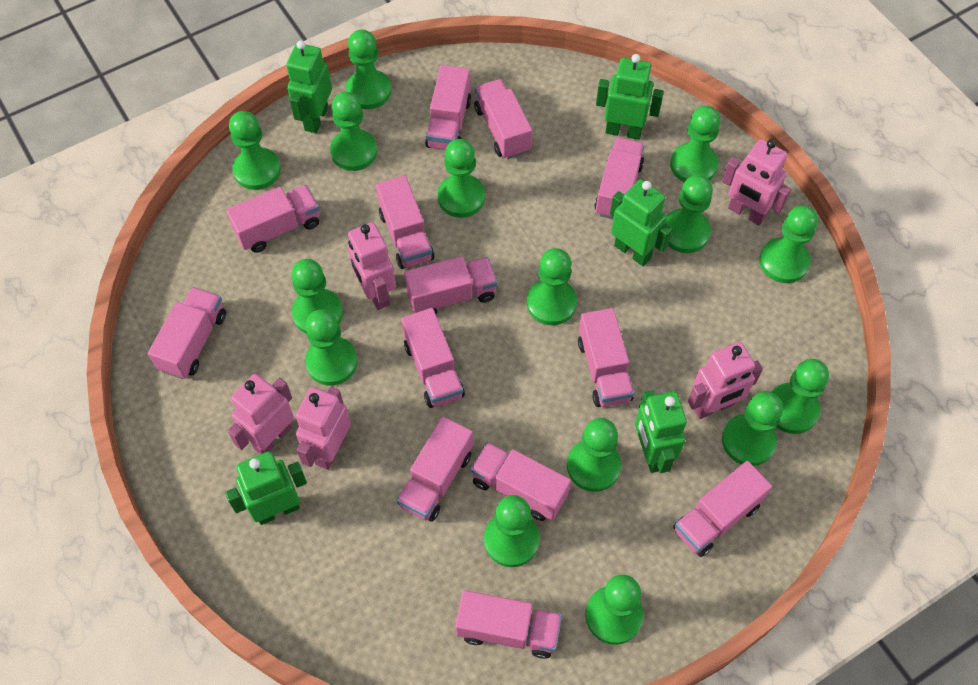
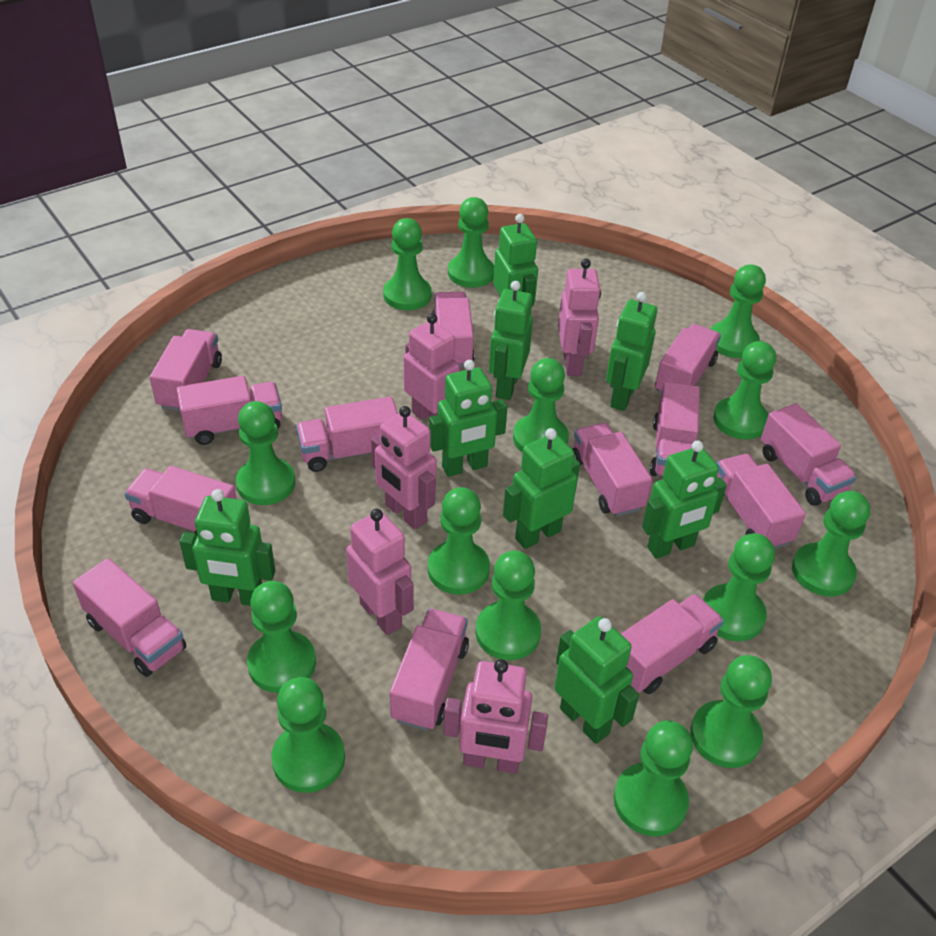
green pawn: 15 -> 14
green robot: 5 -> 8

